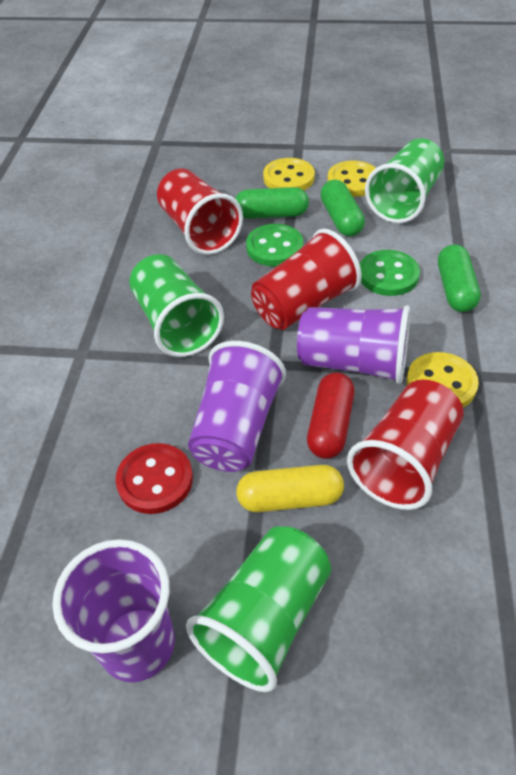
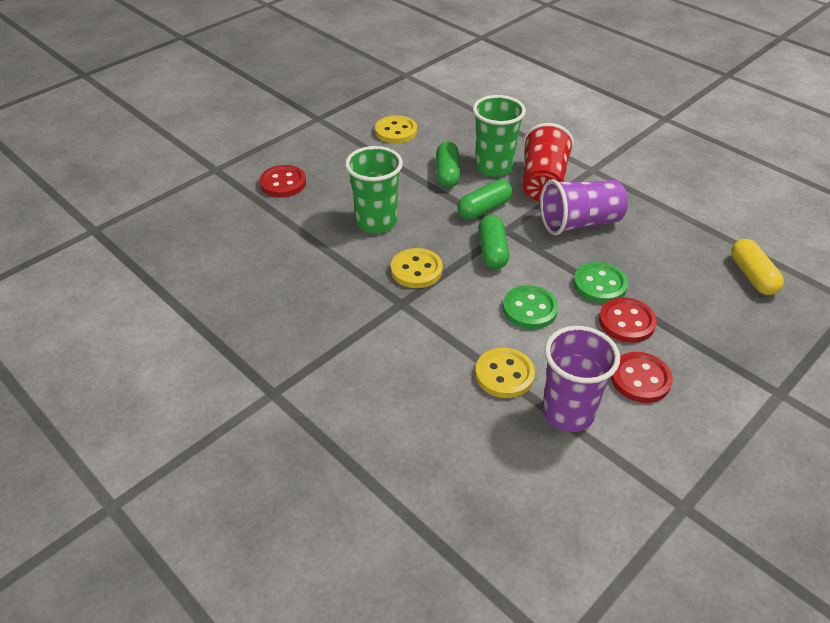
green cup: 3 -> 2
purple cup: 3 -> 2
red button: 1 -> 3
red capsule: 1 -> 0
red cup: 3 -> 1

